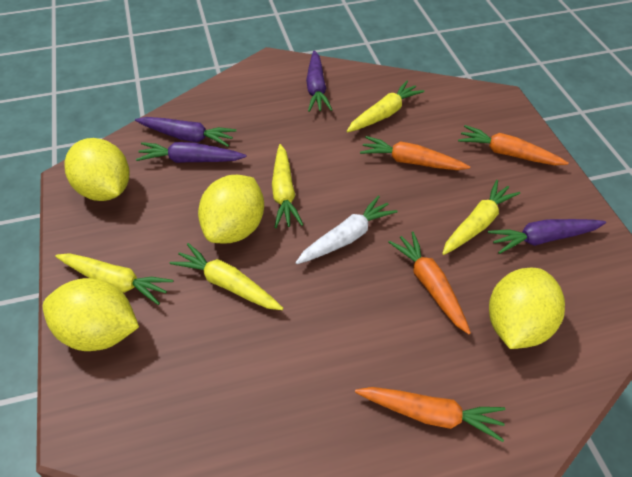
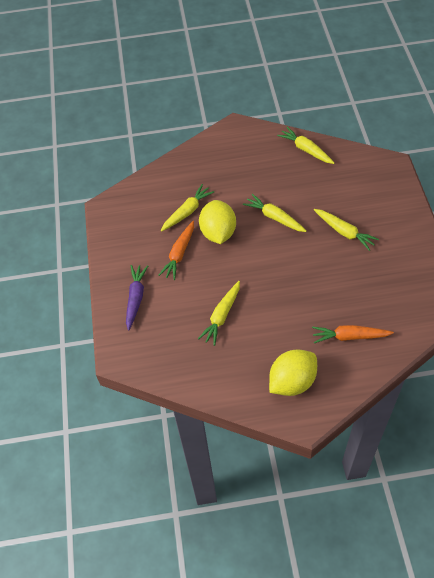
orange carrot: 4 -> 2
purple carrot: 4 -> 1
white carrot: 1 -> 0
yellow lemon: 4 -> 2

